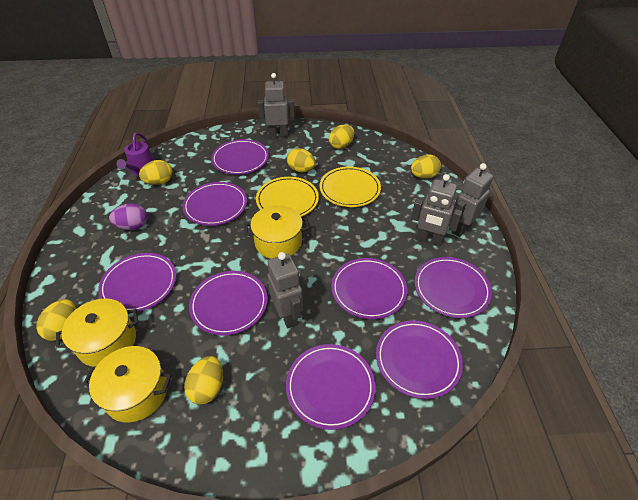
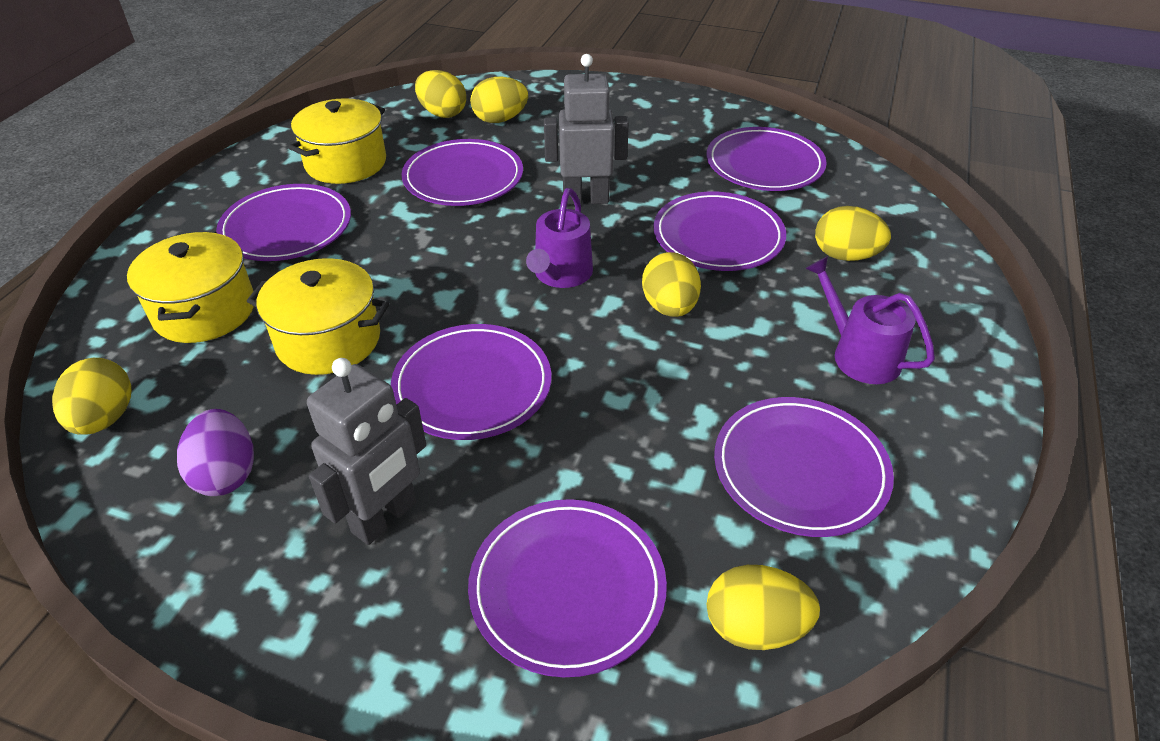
grey robot: 4 -> 2
purple plate: 8 -> 7
purple watering can: 1 -> 2
yellow plate: 2 -> 0

